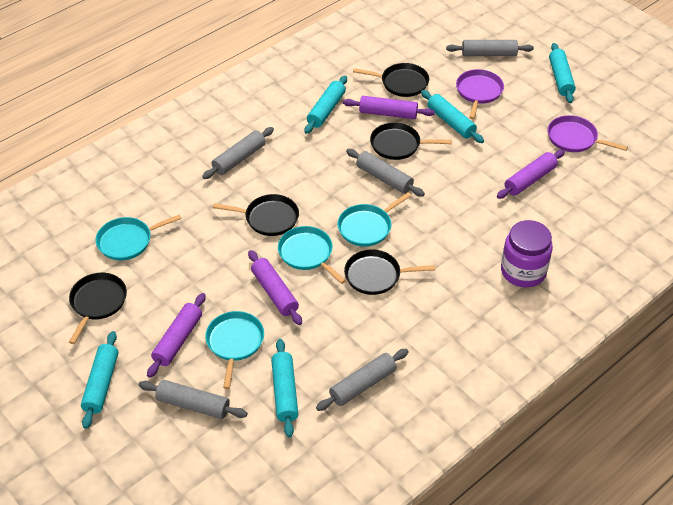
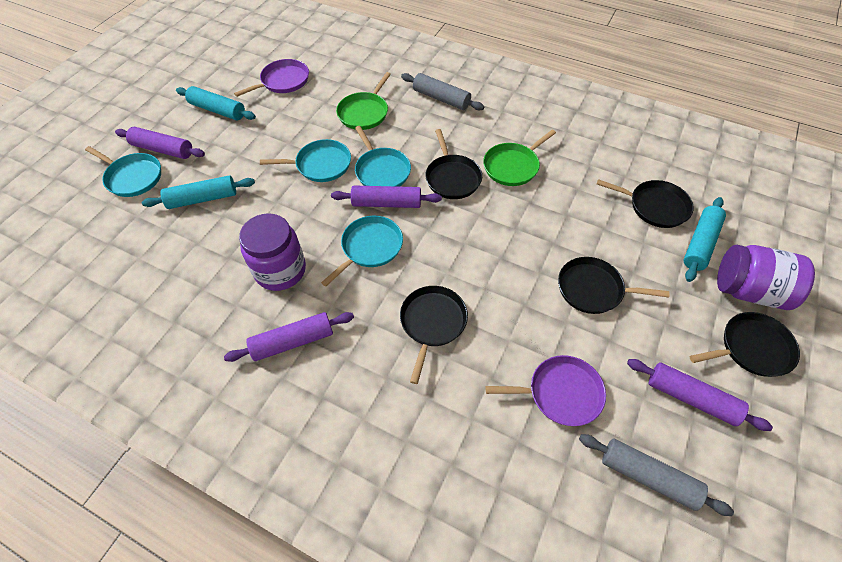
green pan: 0 -> 2
grey rolling pin: 5 -> 2
purple jar: 1 -> 2
turquoise rolling pin: 5 -> 3

